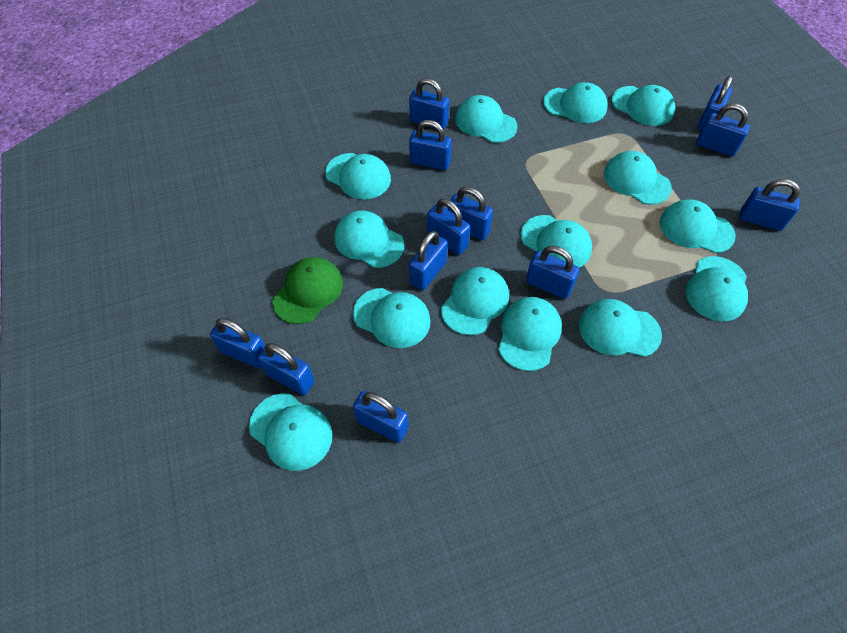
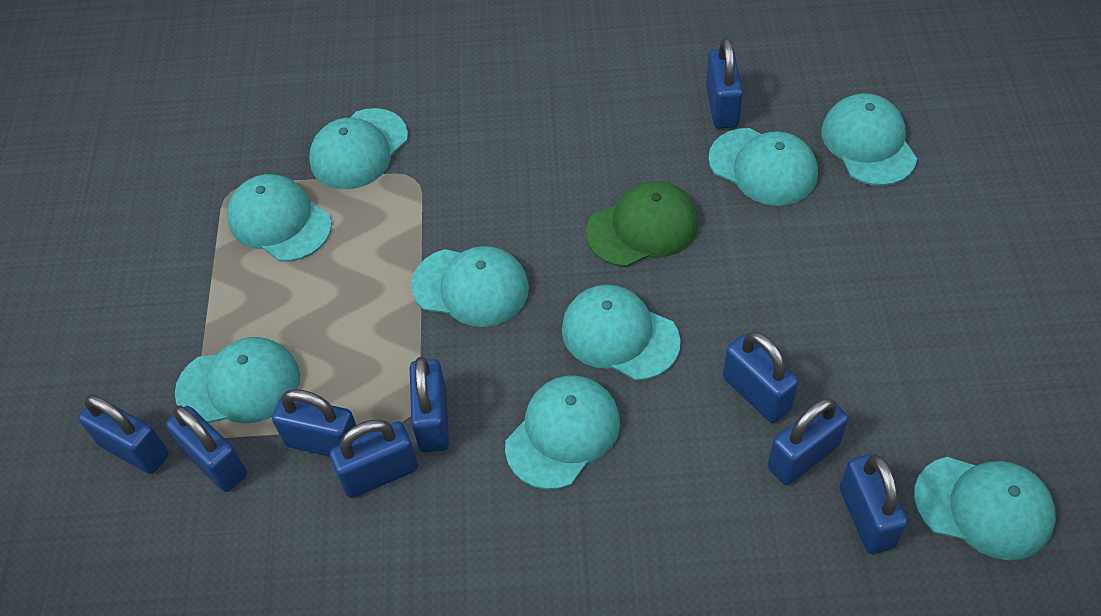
blue padlock: 12 -> 9
turquoise cap: 14 -> 9

